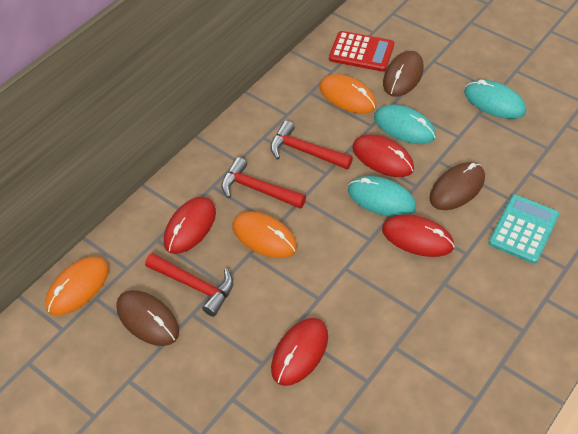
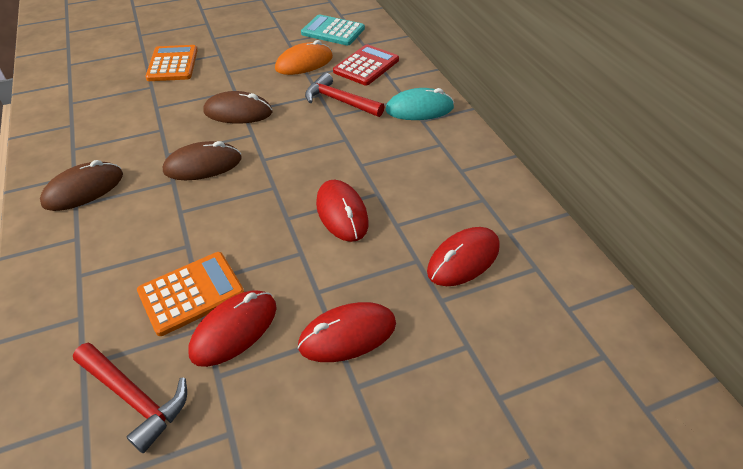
orange calculator: 0 -> 2
orange mouse: 3 -> 1
red hammer: 3 -> 2
turquoise mouse: 3 -> 1

